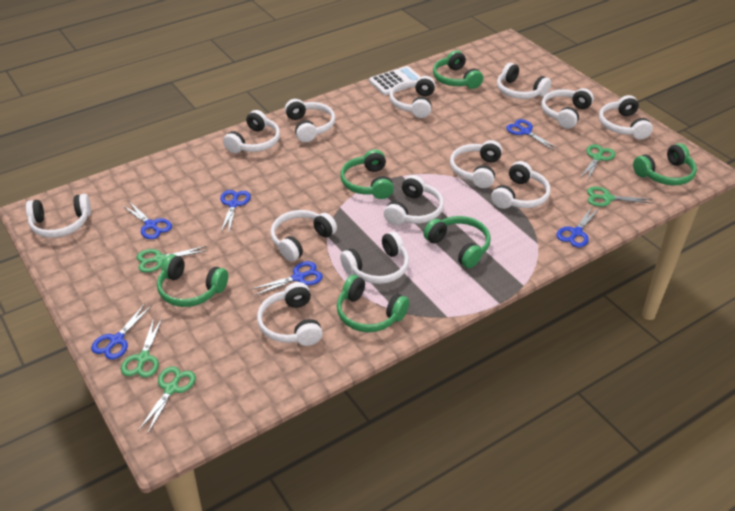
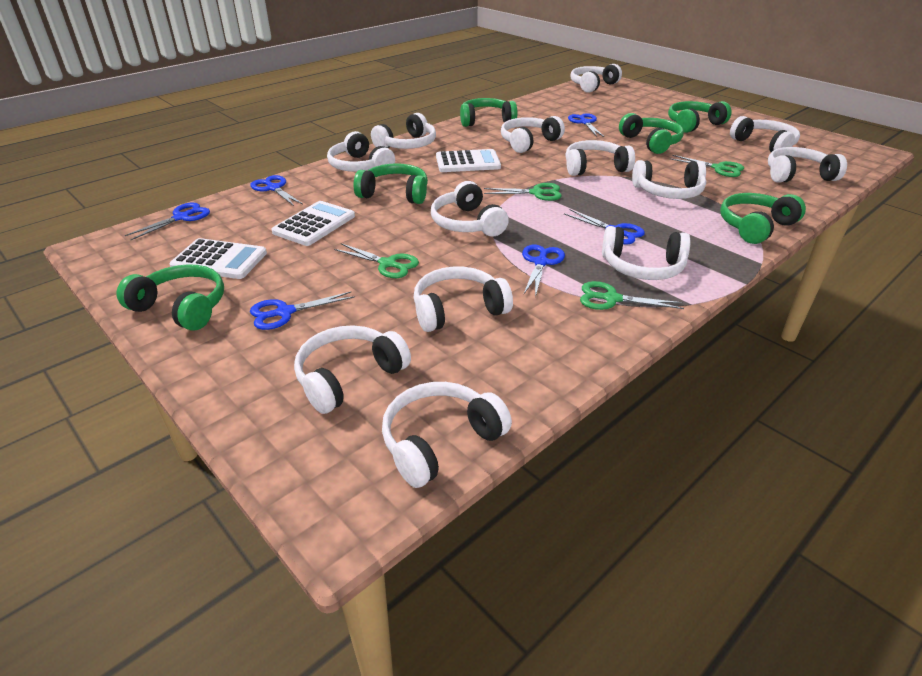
green scissors: 5 -> 4
white calculator: 1 -> 3

